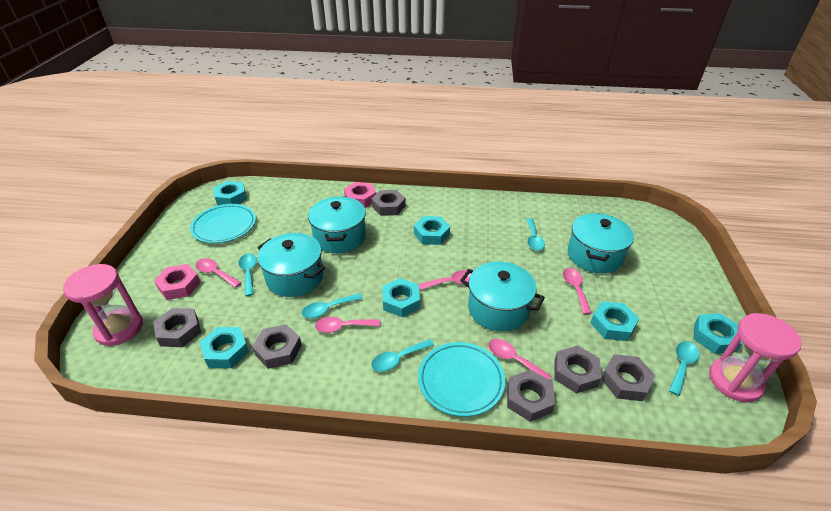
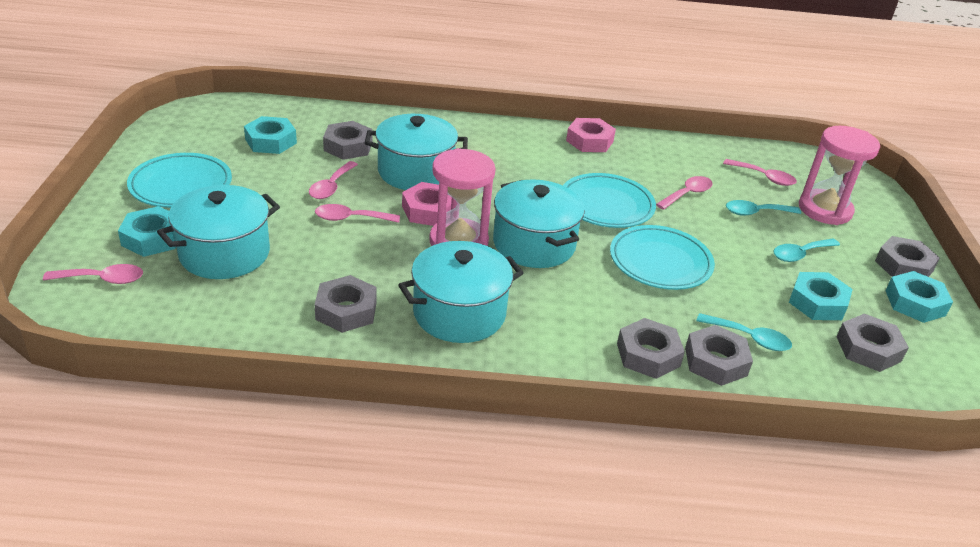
turquoise nut: 6 -> 4
turquoise plate: 2 -> 3
turquoise spoon: 5 -> 3

